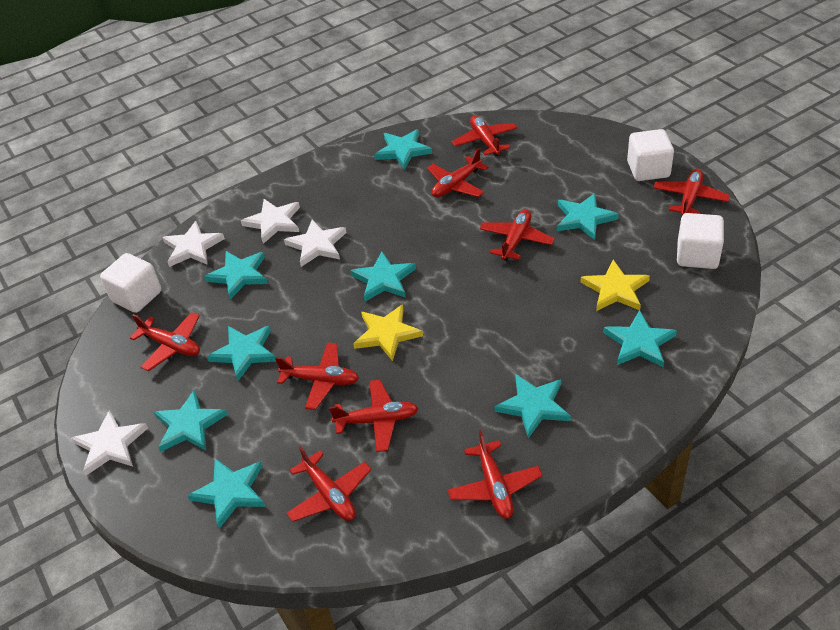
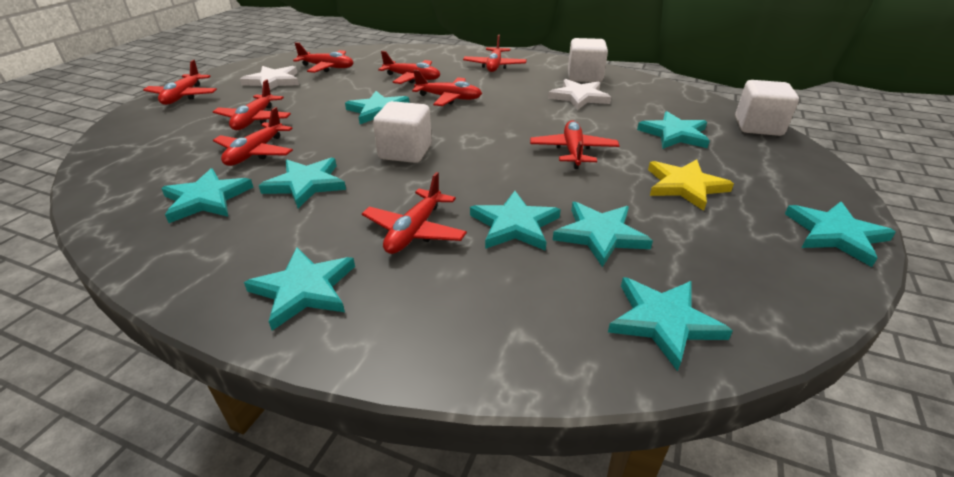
white star: 4 -> 2
yellow star: 2 -> 1

